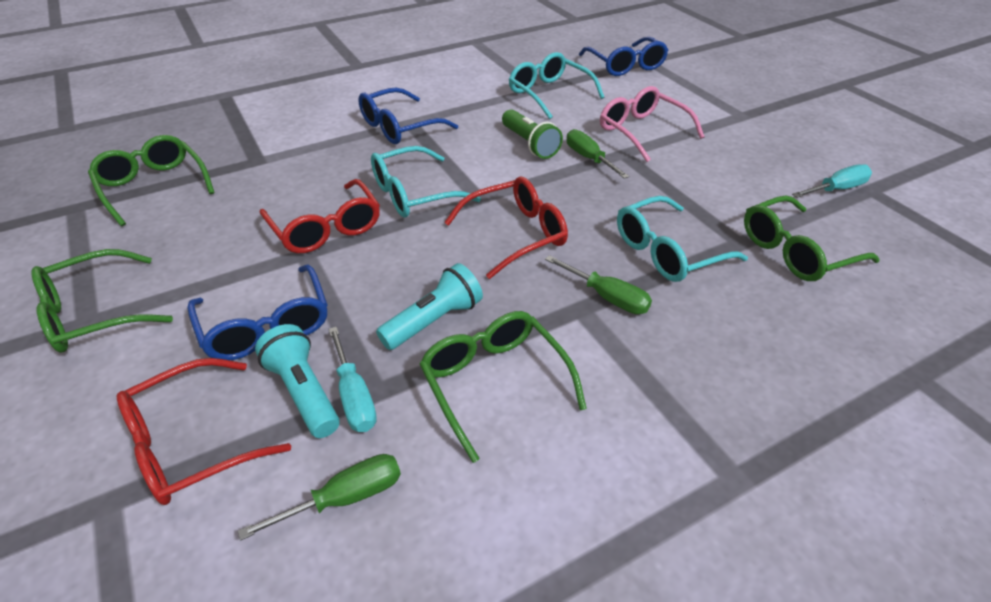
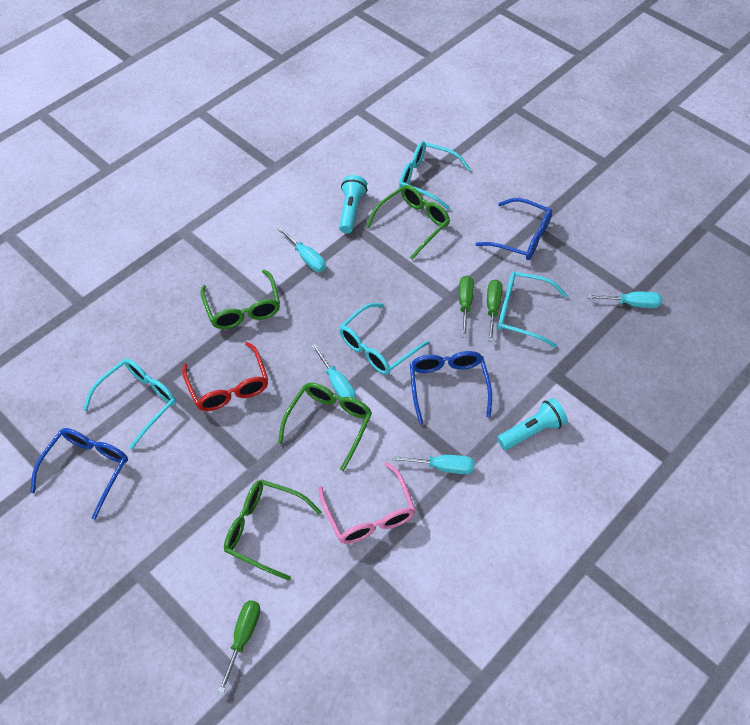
green flashlight: 1 -> 0
red glasses: 3 -> 1
turquoise glasses: 3 -> 4
turquoise screwdriver: 2 -> 4

